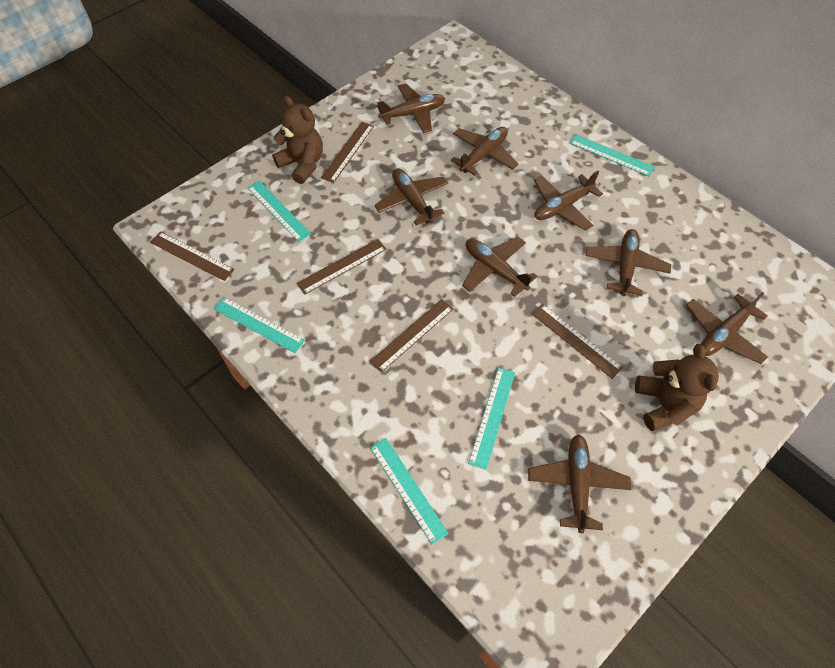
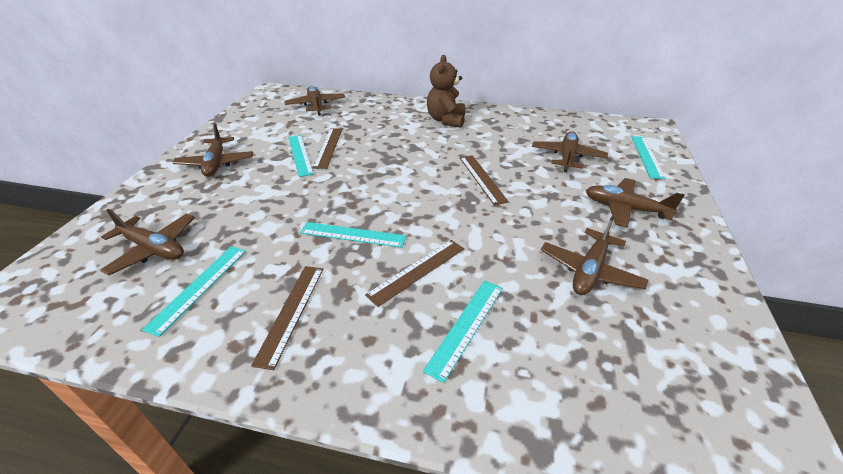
brown plane: 8 -> 6
brown ruler: 5 -> 4
brown teddy bear: 2 -> 1

